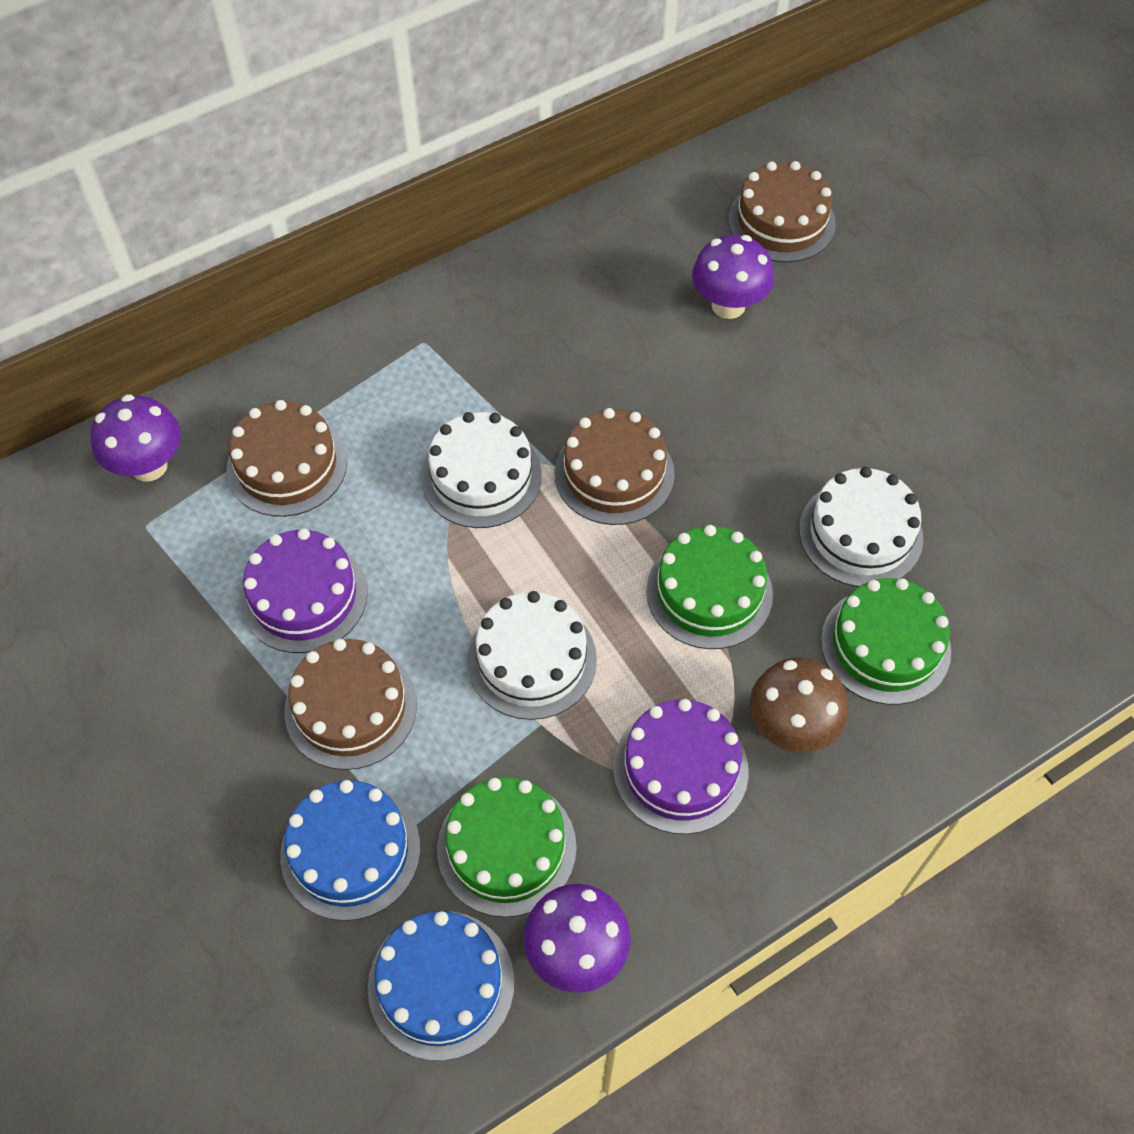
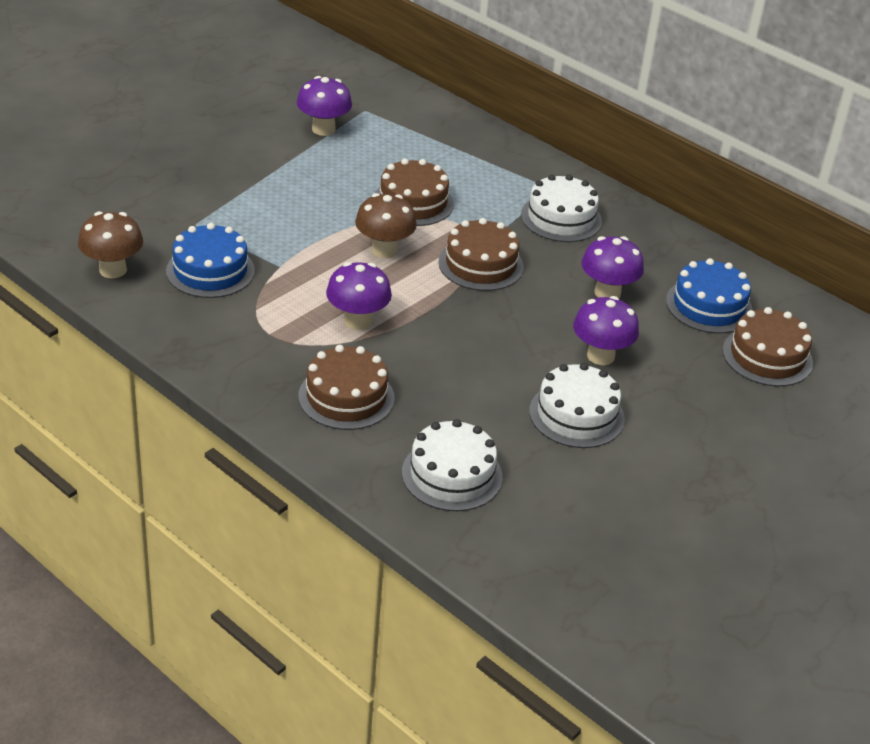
brown mushroom: 1 -> 2
green cake: 3 -> 0
purple cake: 2 -> 0
purple mushroom: 3 -> 4

